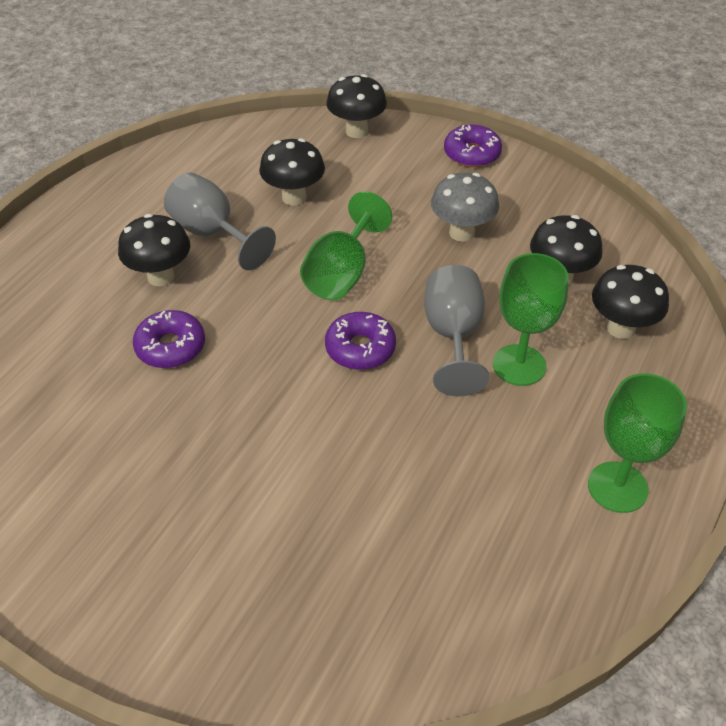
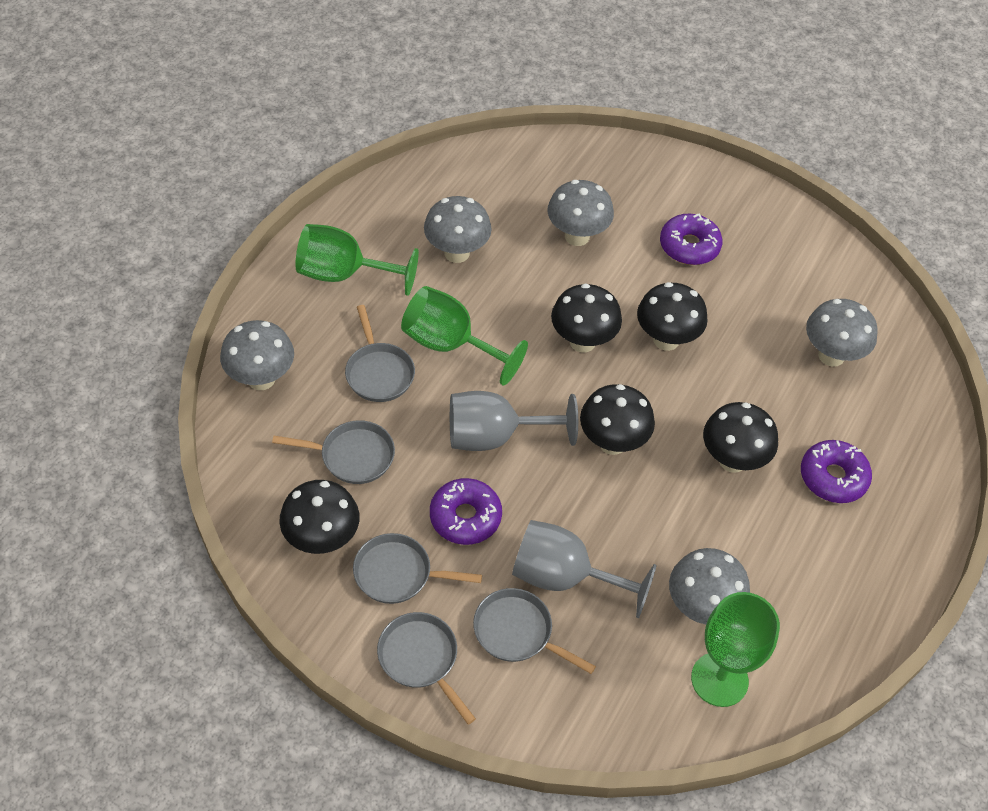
grey mushroom: 1 -> 5
grey pan: 0 -> 5

